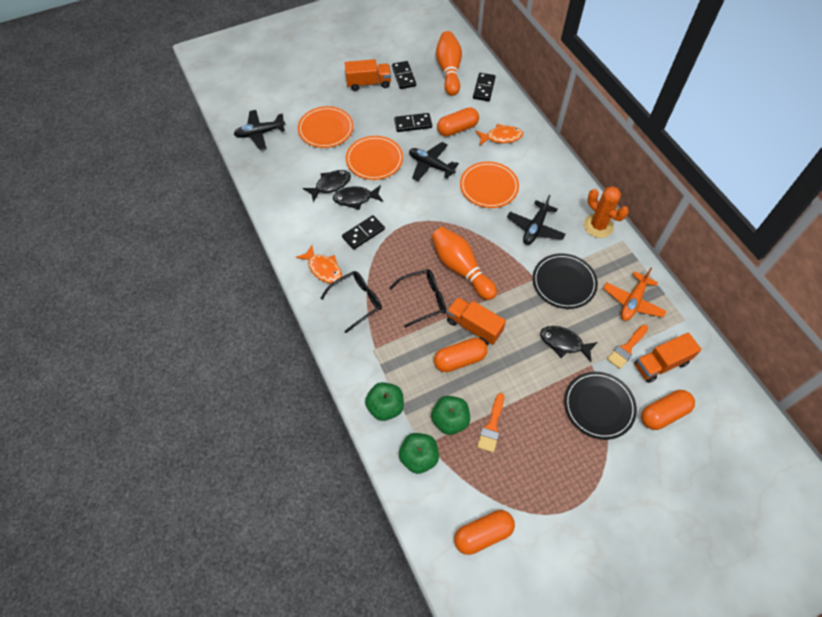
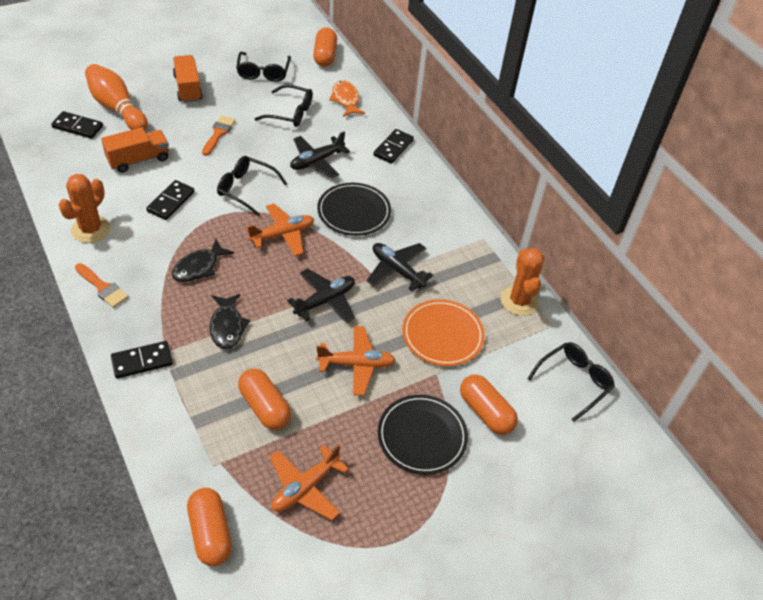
black fish: 3 -> 2
black glasses: 2 -> 4
green apple: 3 -> 0
orange bowling pin: 2 -> 1
orange cactus: 1 -> 2
orange fish: 2 -> 1
orange plane: 1 -> 3
orange plate: 3 -> 1
orange truck: 3 -> 2

